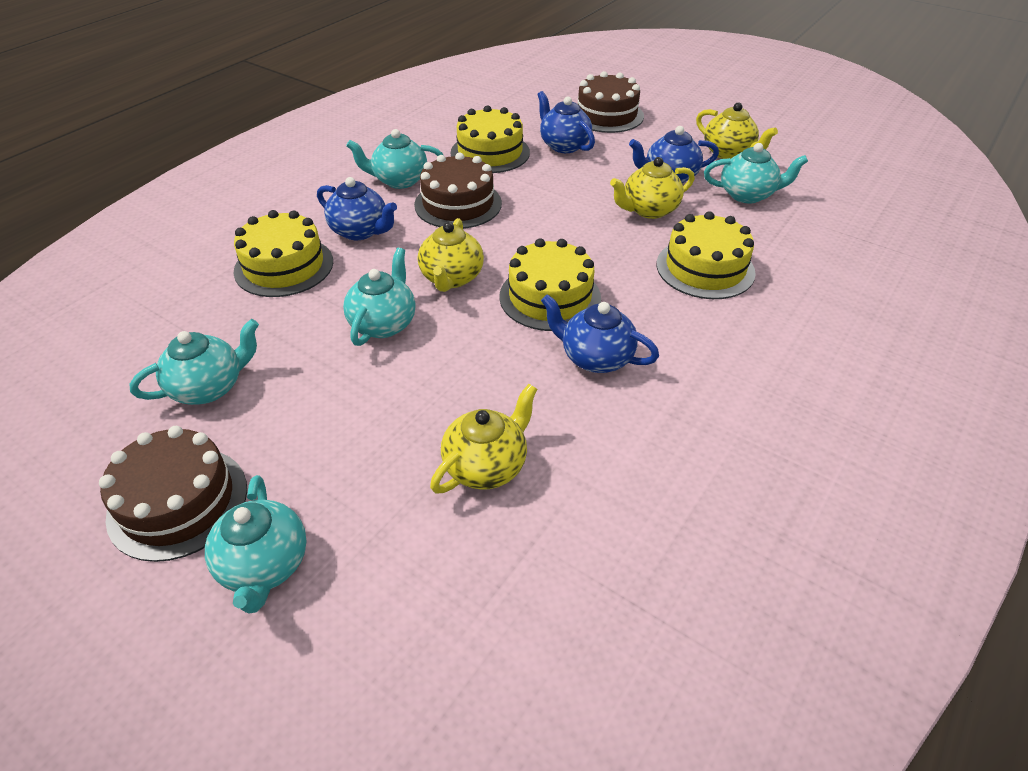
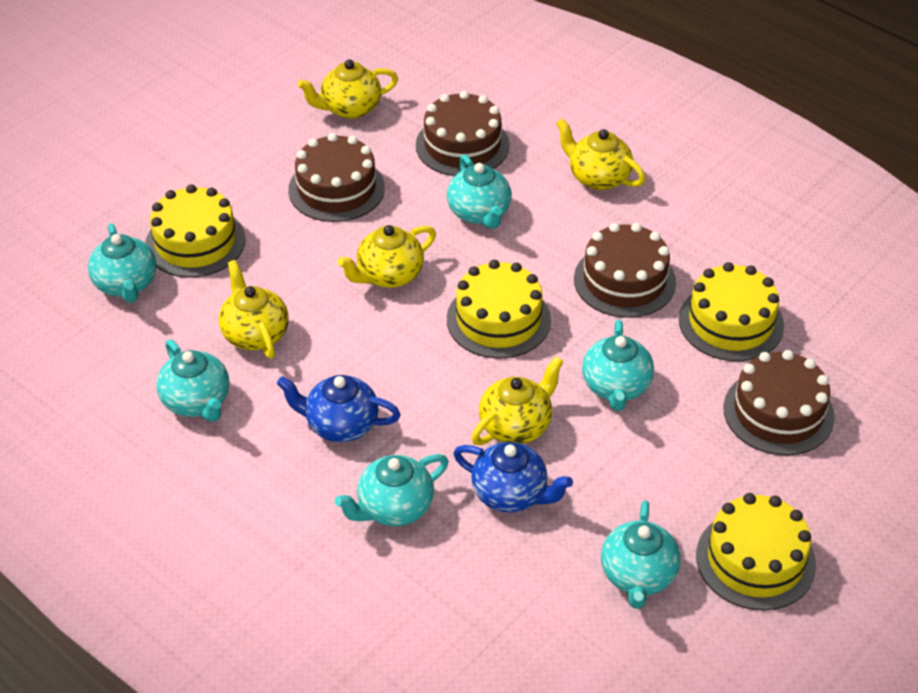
blue teapot: 4 -> 2
brown cake: 3 -> 4
turquoise teapot: 5 -> 6
yellow teapot: 4 -> 5

